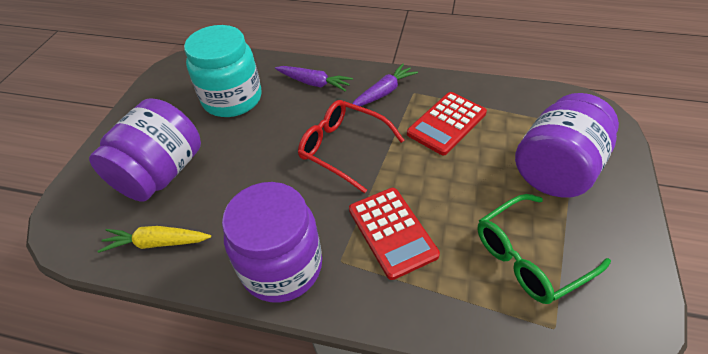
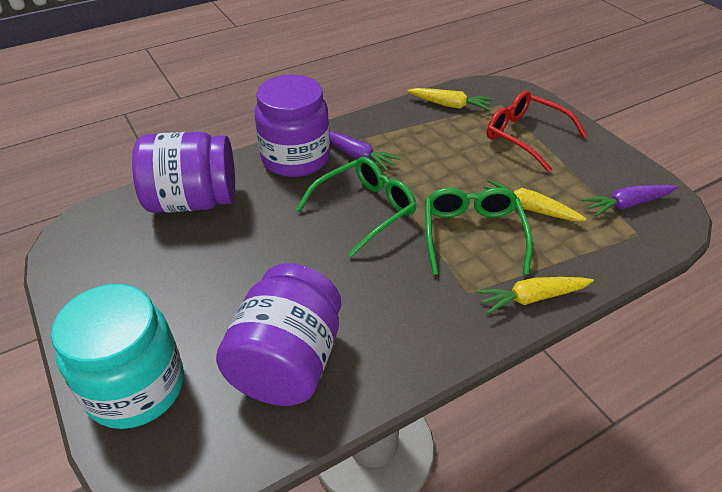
green glasses: 1 -> 2
red calculator: 2 -> 0
yellow carrot: 1 -> 3

